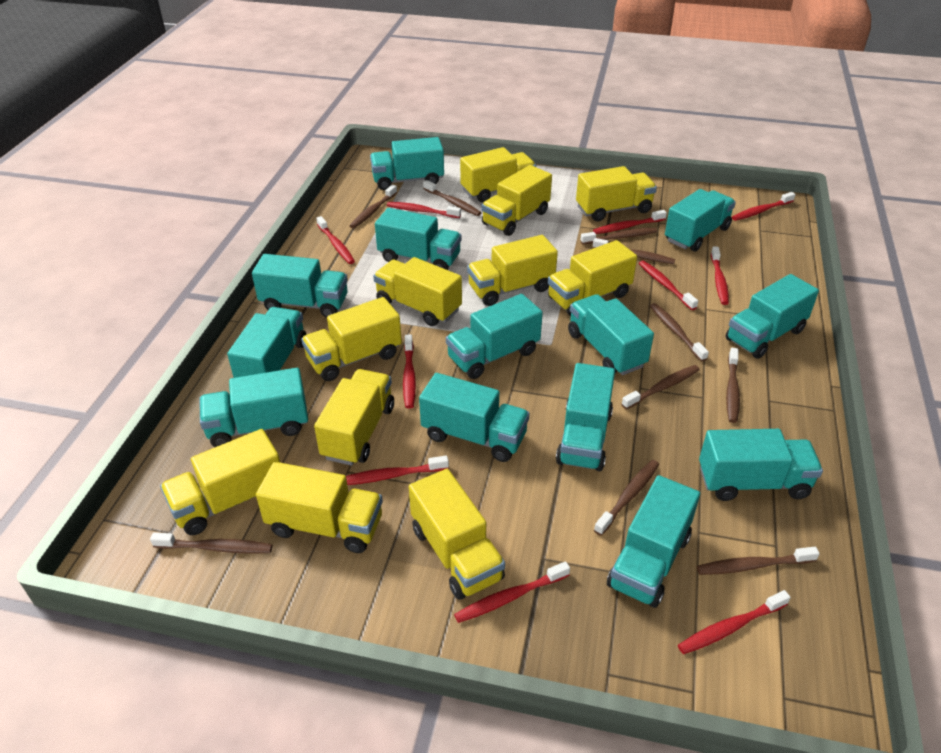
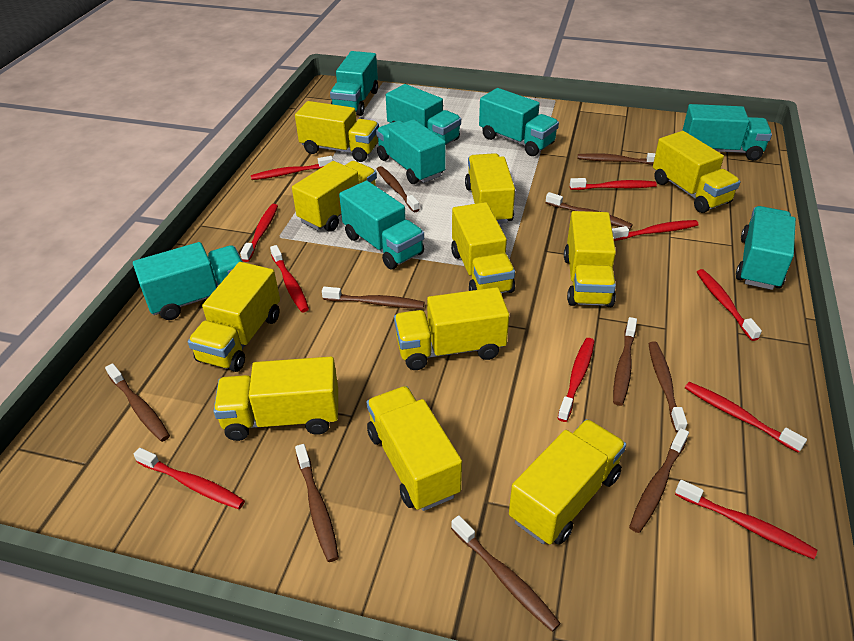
turquoise truck: 13 -> 8

